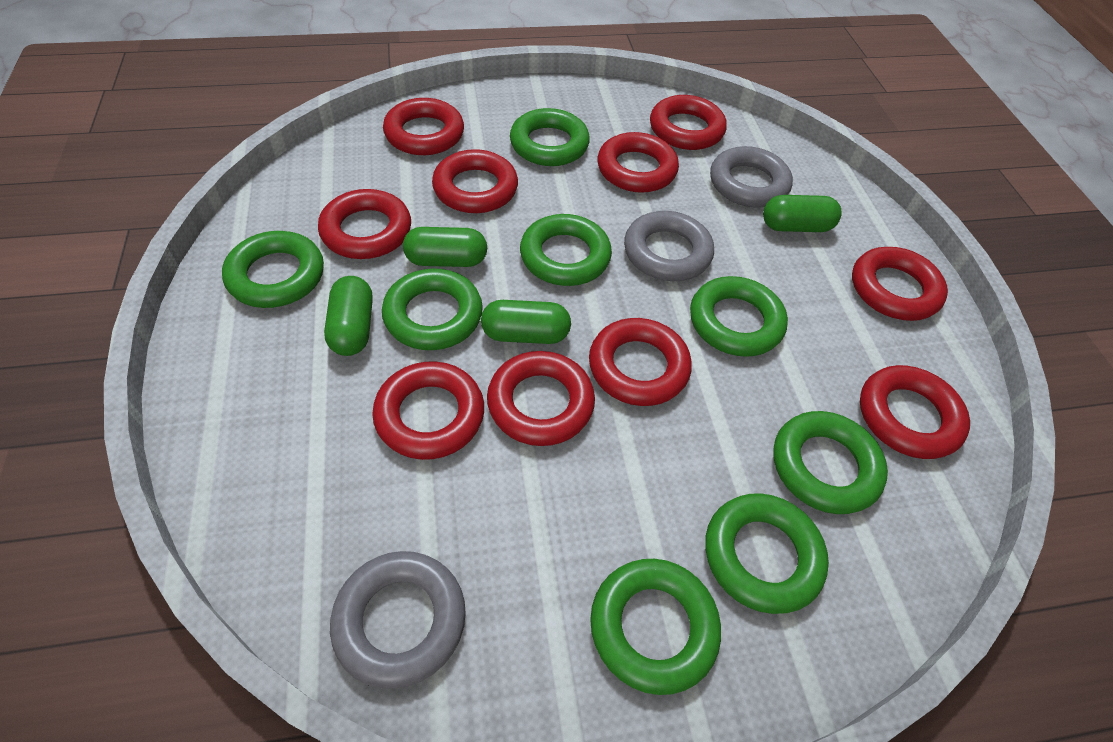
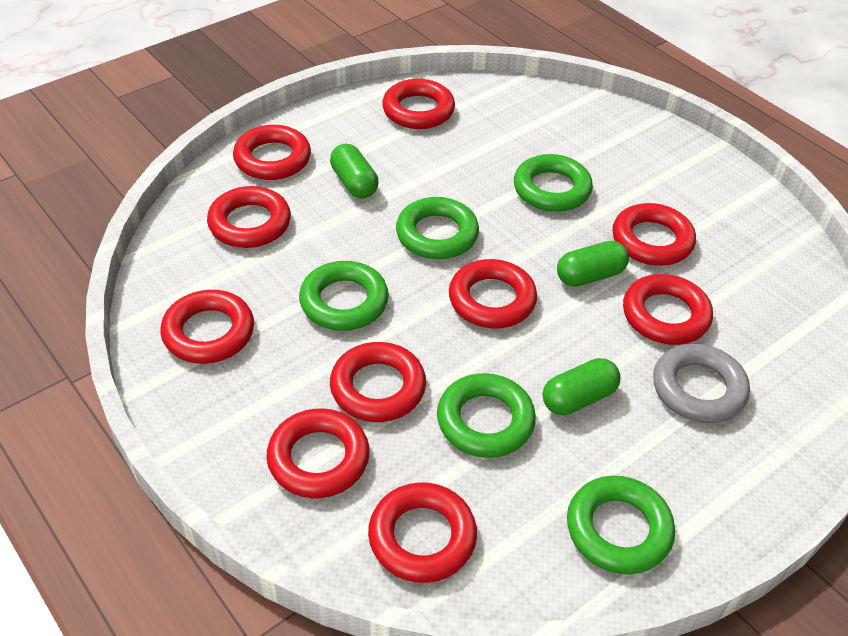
green capsule: 4 -> 3
green ring: 8 -> 5
grey ring: 3 -> 1

